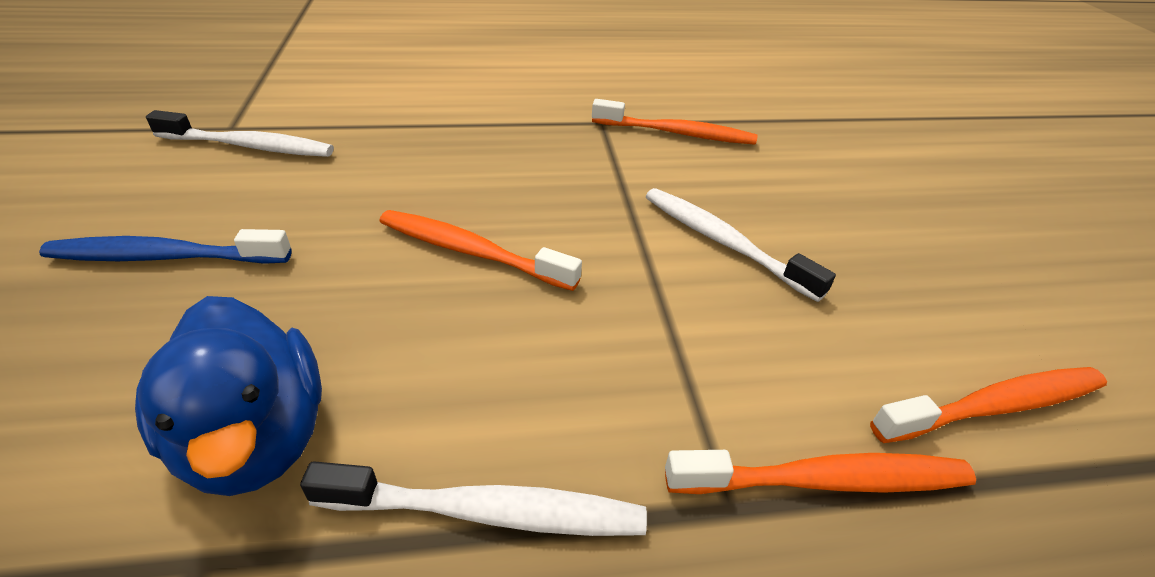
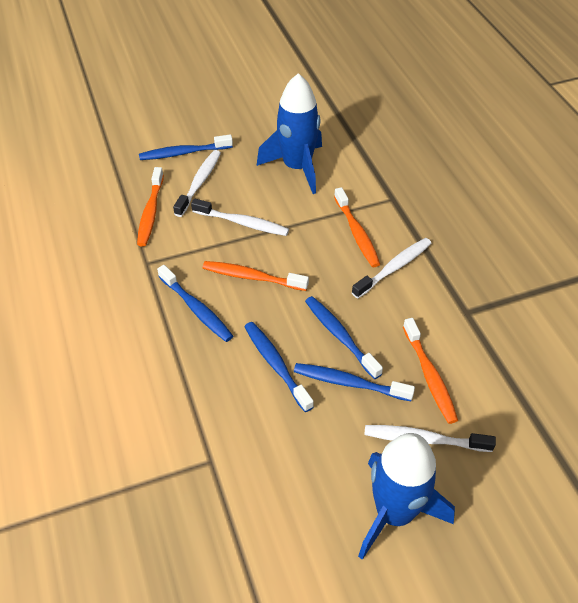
blue duck: 1 -> 0
blue rocket: 0 -> 2
blue toothbrush: 1 -> 5
white toothbrush: 3 -> 4

